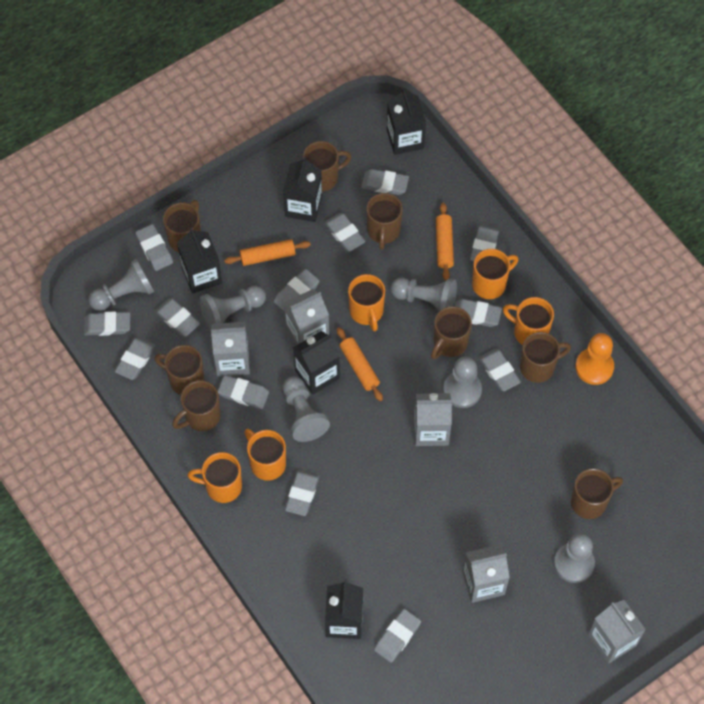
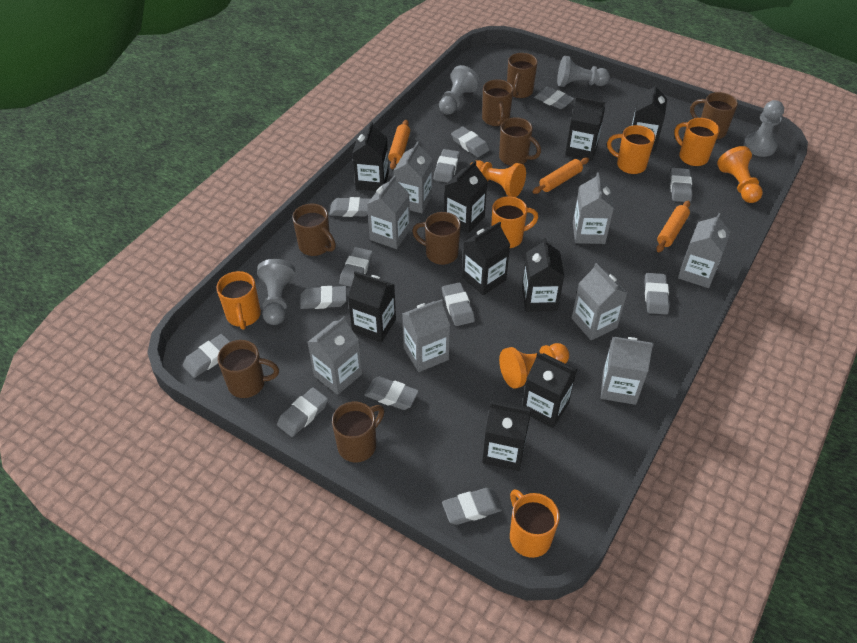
black carton: 5 -> 9
grey carton: 5 -> 8
grey pawn: 6 -> 4
orange pawn: 1 -> 3

